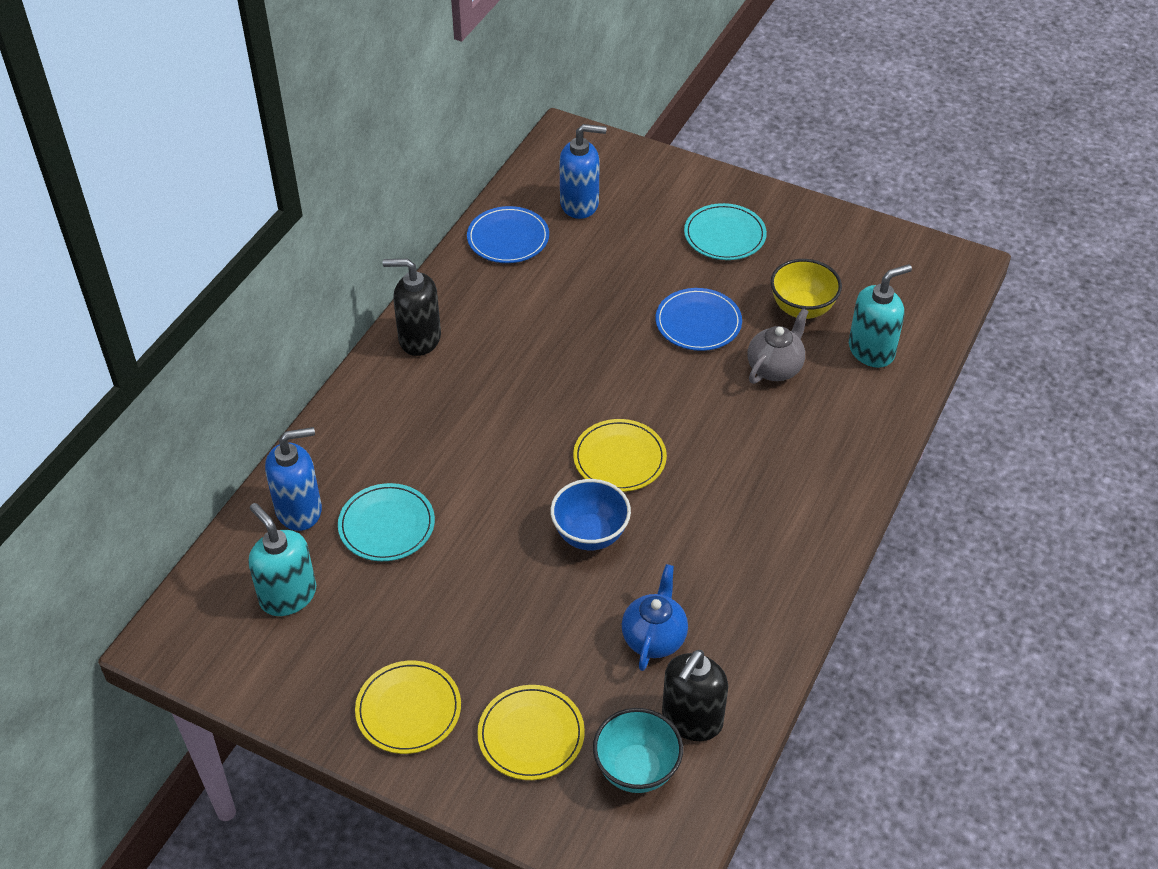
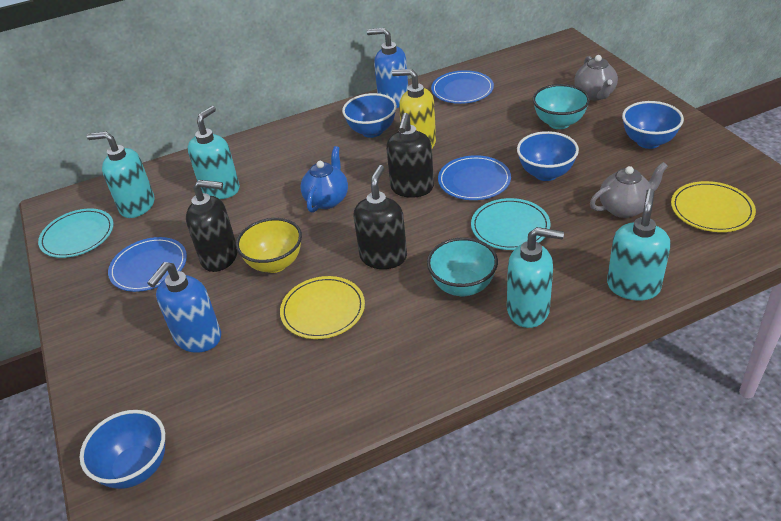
black soap dispenser: 2 -> 3
blue bowl: 1 -> 4
blue plate: 2 -> 3
grey teapot: 1 -> 2
turquoise bowl: 1 -> 2
turquoise soap dispenser: 2 -> 4
yellow plate: 3 -> 2
yellow soap dispenser: 0 -> 1

